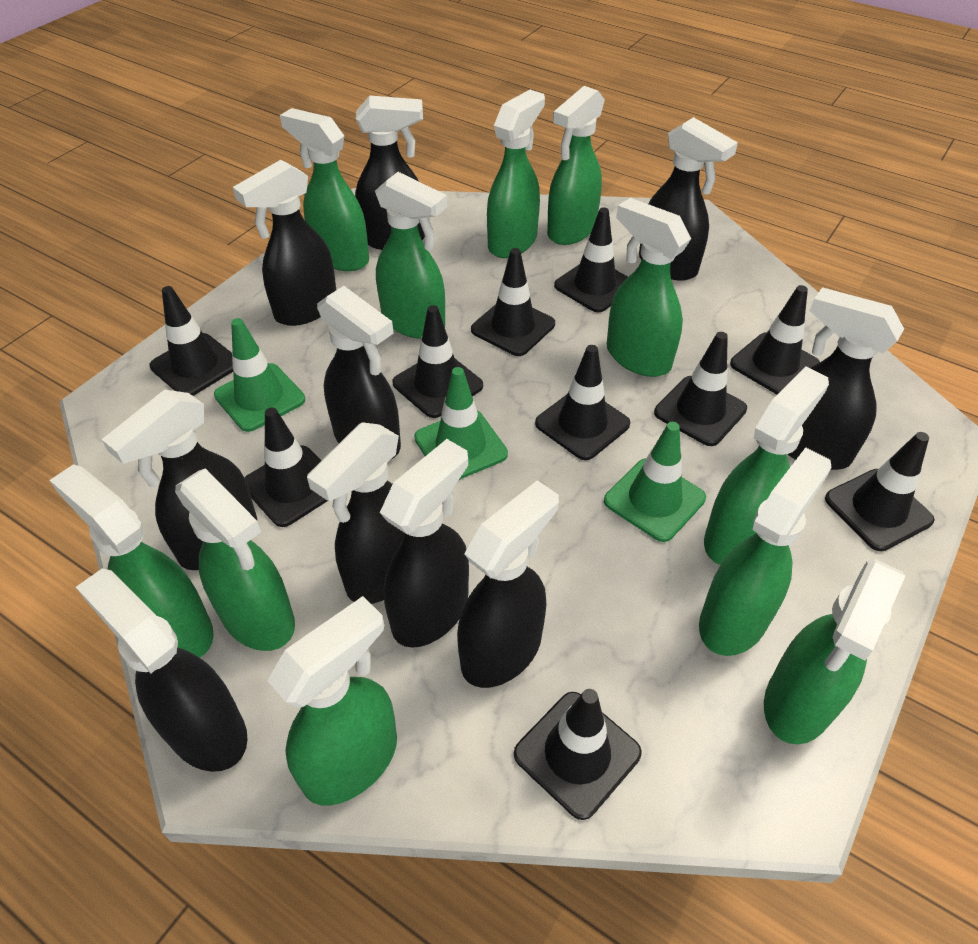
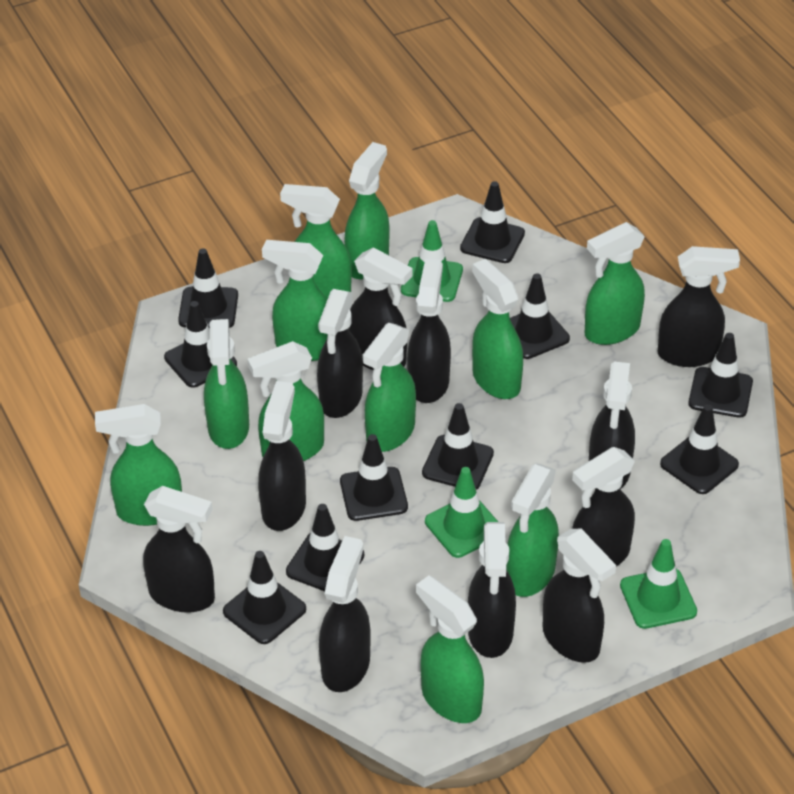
black spray bottle: 10 -> 11

